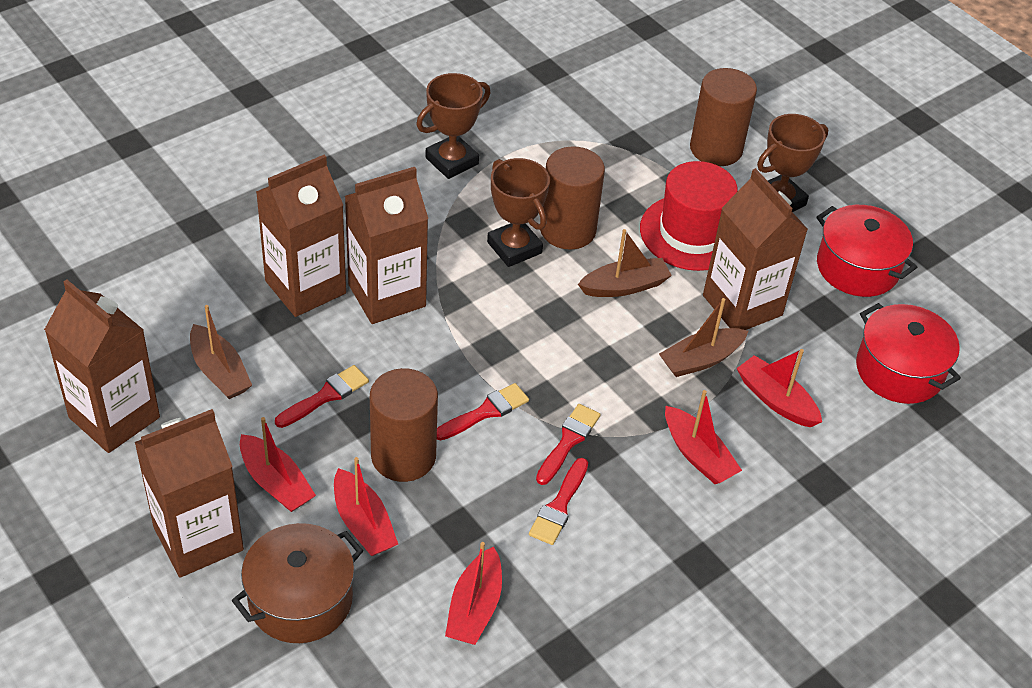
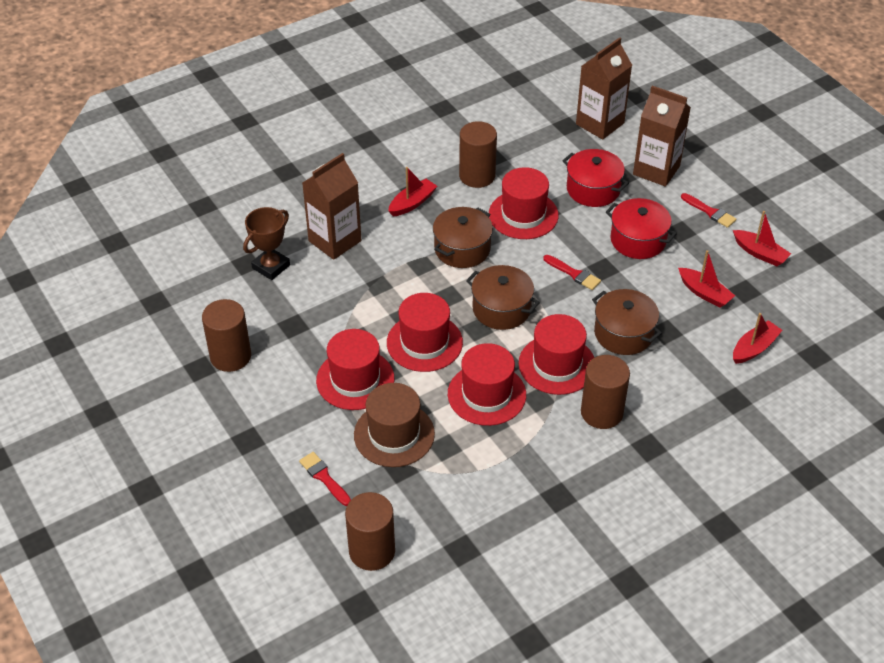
brown boat: 3 -> 0
brown carton: 5 -> 3
brown cylinder: 3 -> 4
brown hat: 0 -> 1
brown pot: 1 -> 3
brown trophy: 3 -> 1
red boat: 5 -> 4
red brush: 4 -> 3
red hat: 1 -> 5

